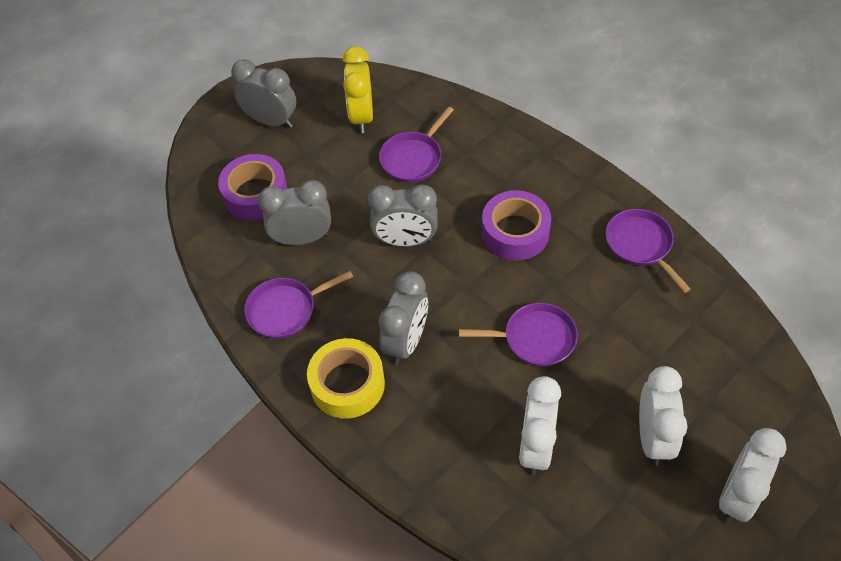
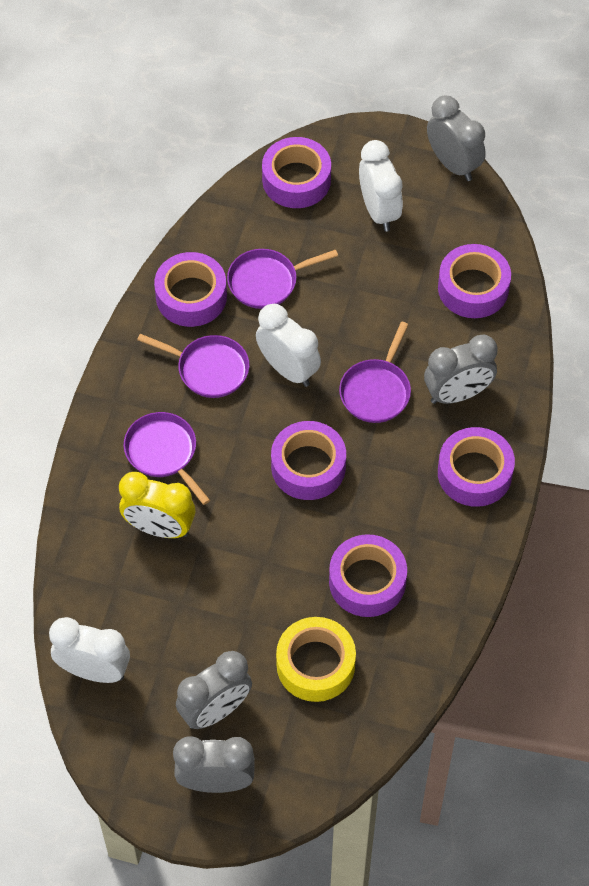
purple tape: 2 -> 6

